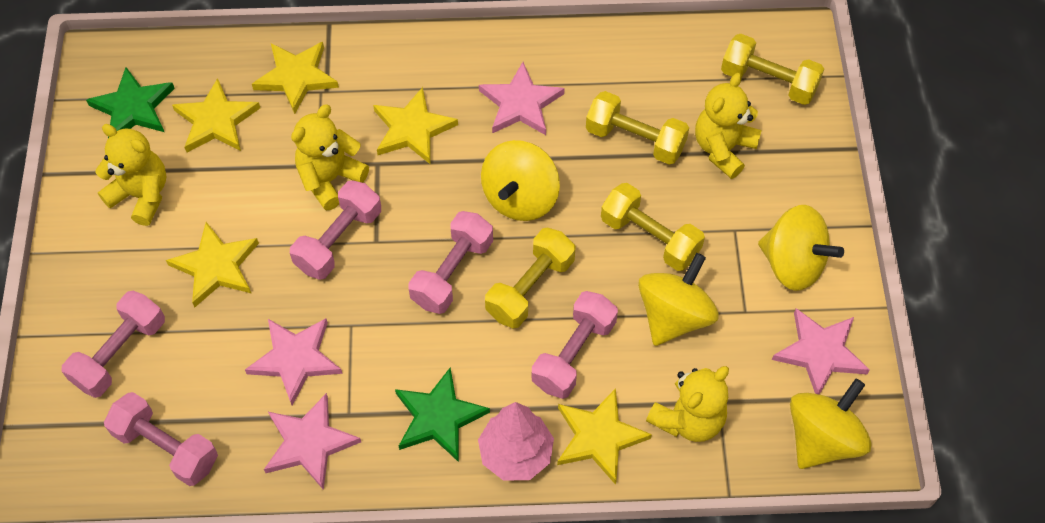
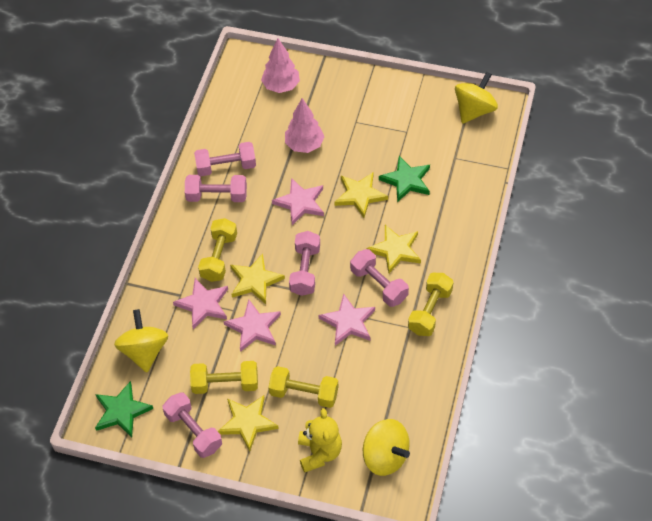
pink tree: 1 -> 2
yellow spinning top: 4 -> 3
yellow star: 5 -> 4
yellow teddy bear: 4 -> 1

